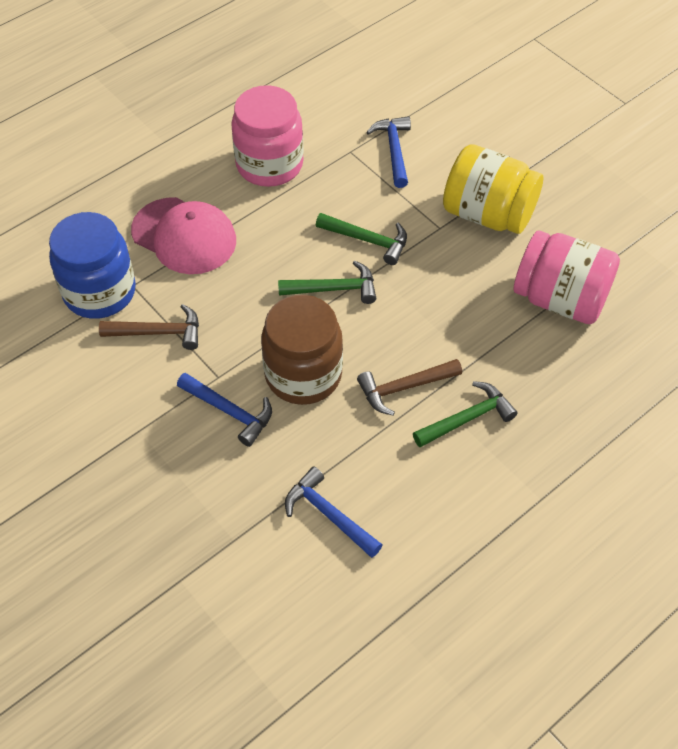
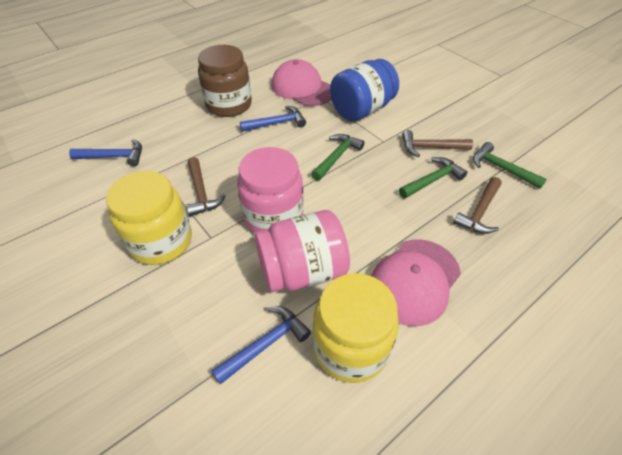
brown hammer: 2 -> 3
pink cap: 1 -> 2
yellow jar: 1 -> 2

